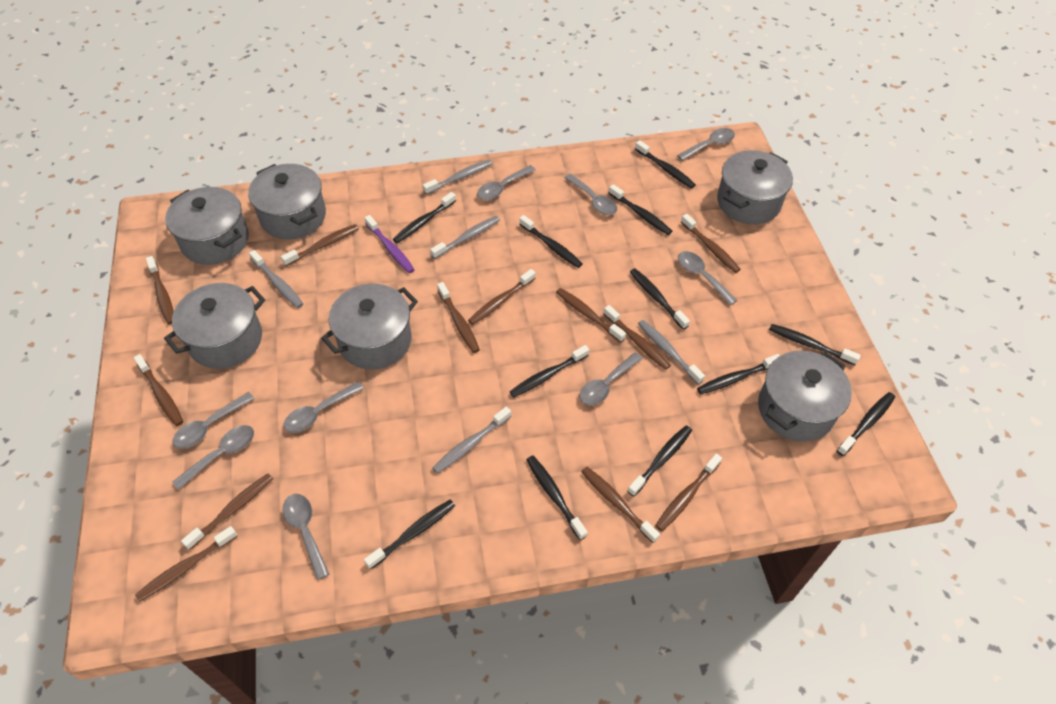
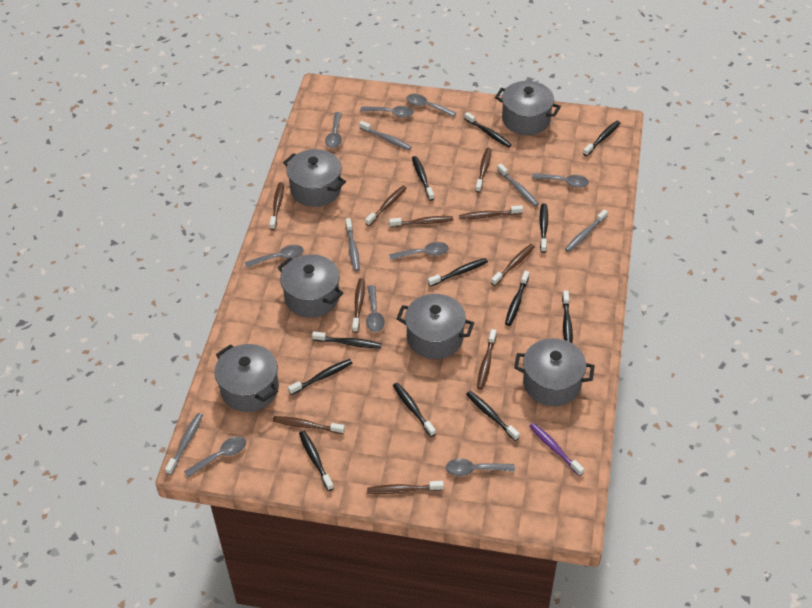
brown toothbrush: 12 -> 10

